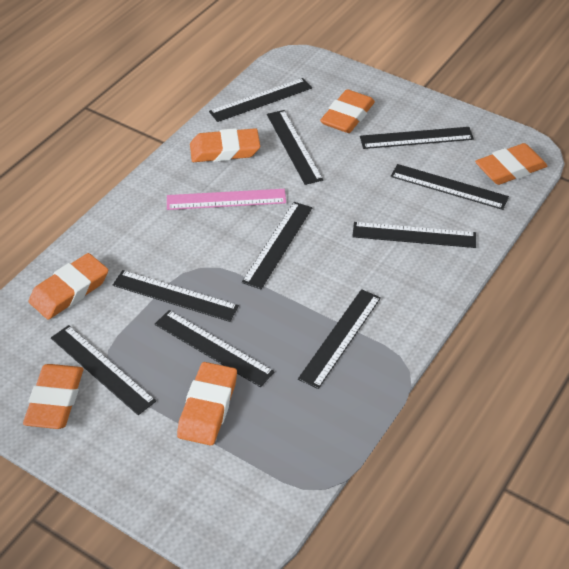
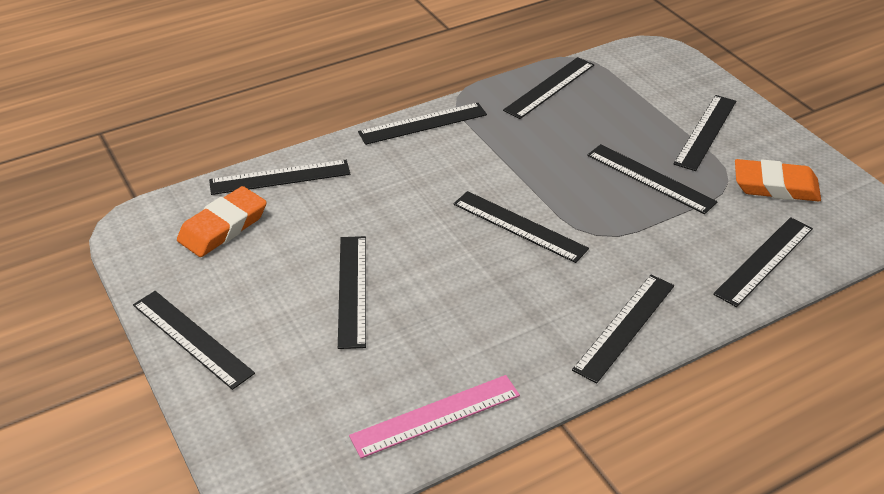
orange eraser: 6 -> 2

